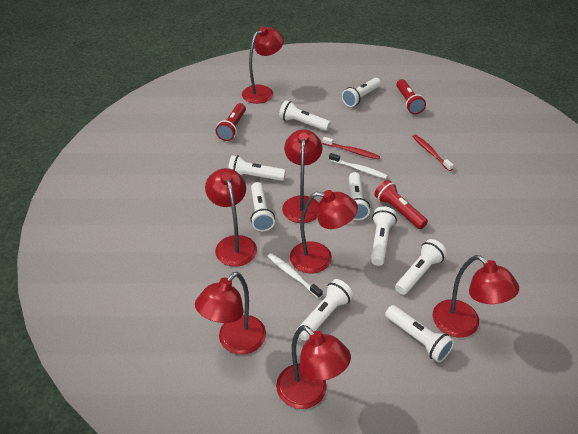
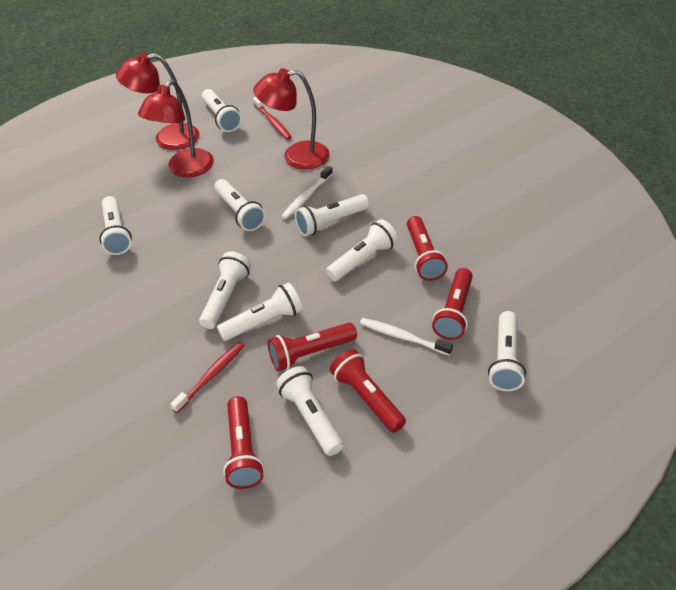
red flashlight: 3 -> 5
red lamp: 7 -> 3

